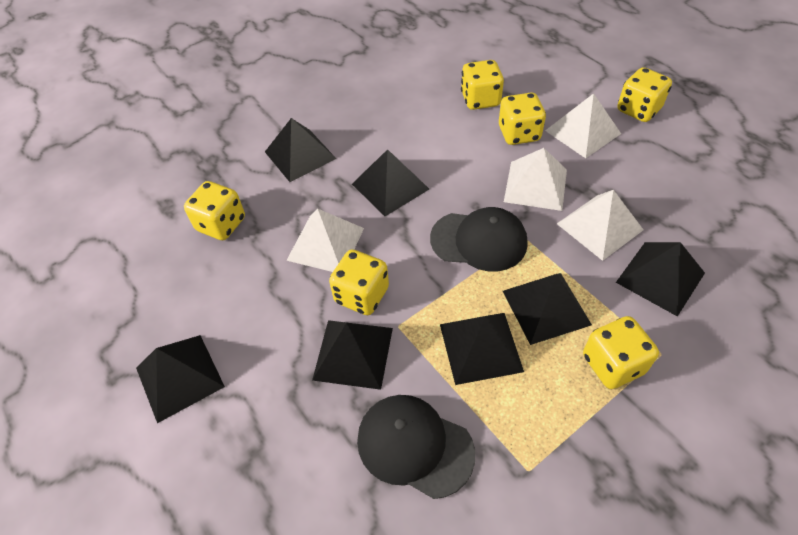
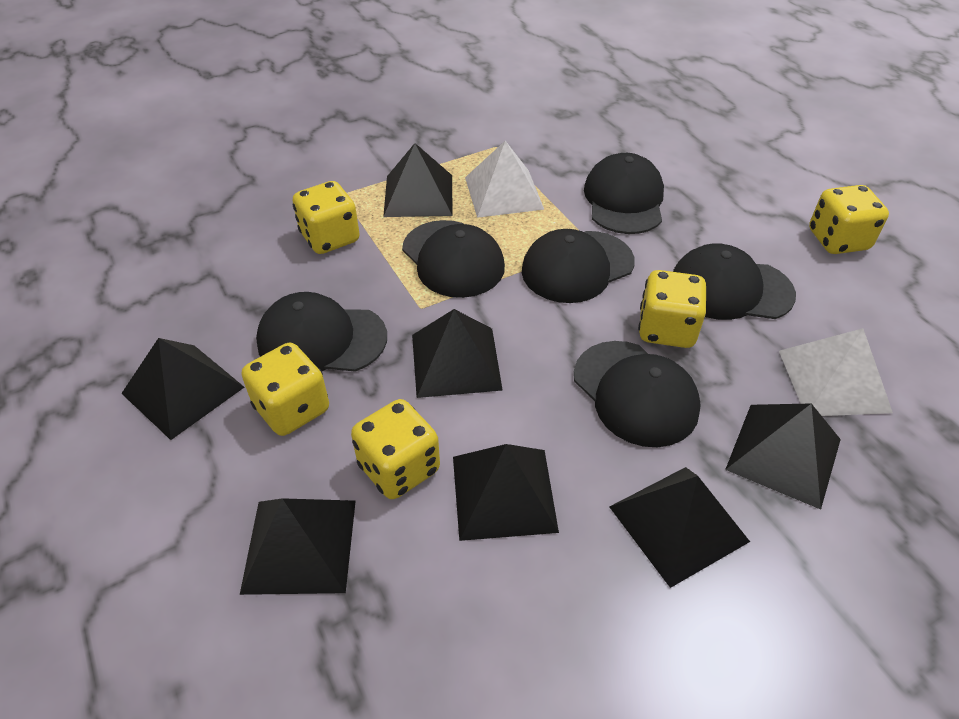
black cap: 2 -> 6
white pyramid: 4 -> 2
yellow dice: 6 -> 5

